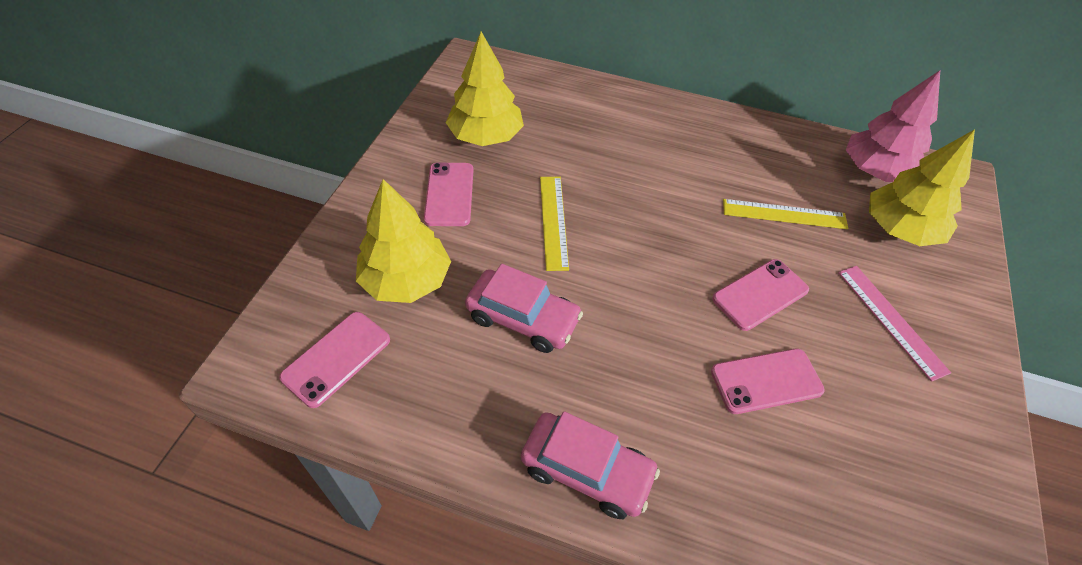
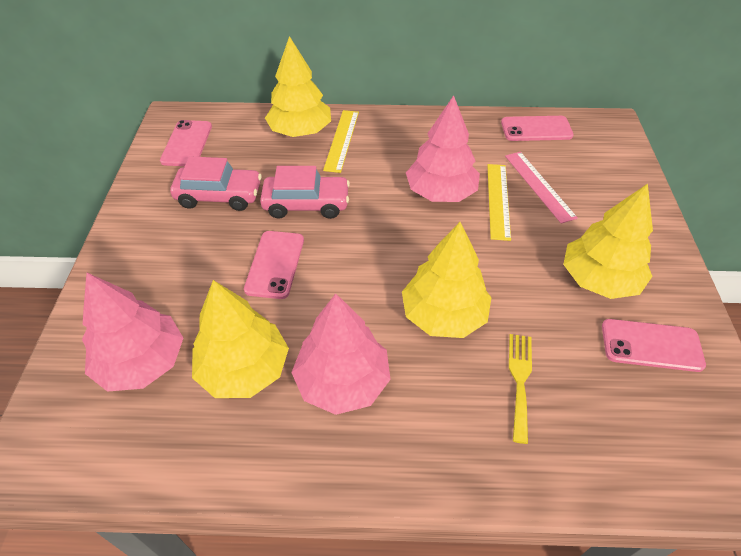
pink tree: 1 -> 3
yellow fork: 0 -> 1
yellow tree: 3 -> 4

